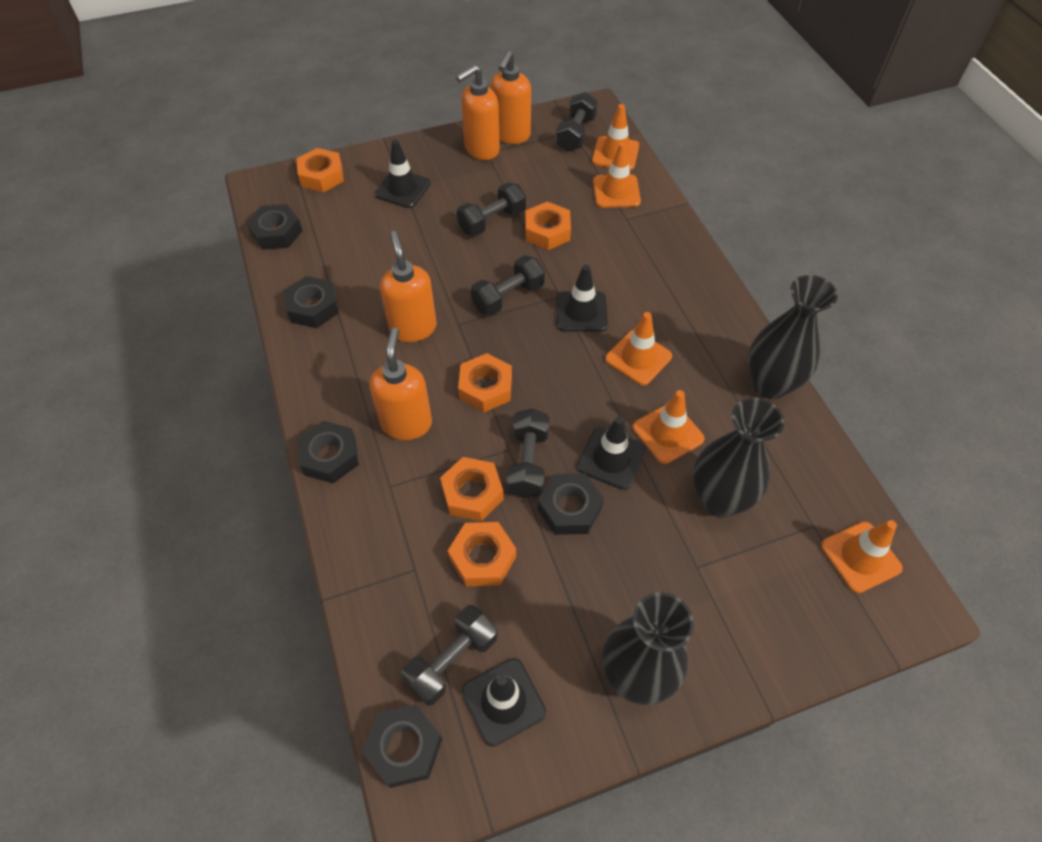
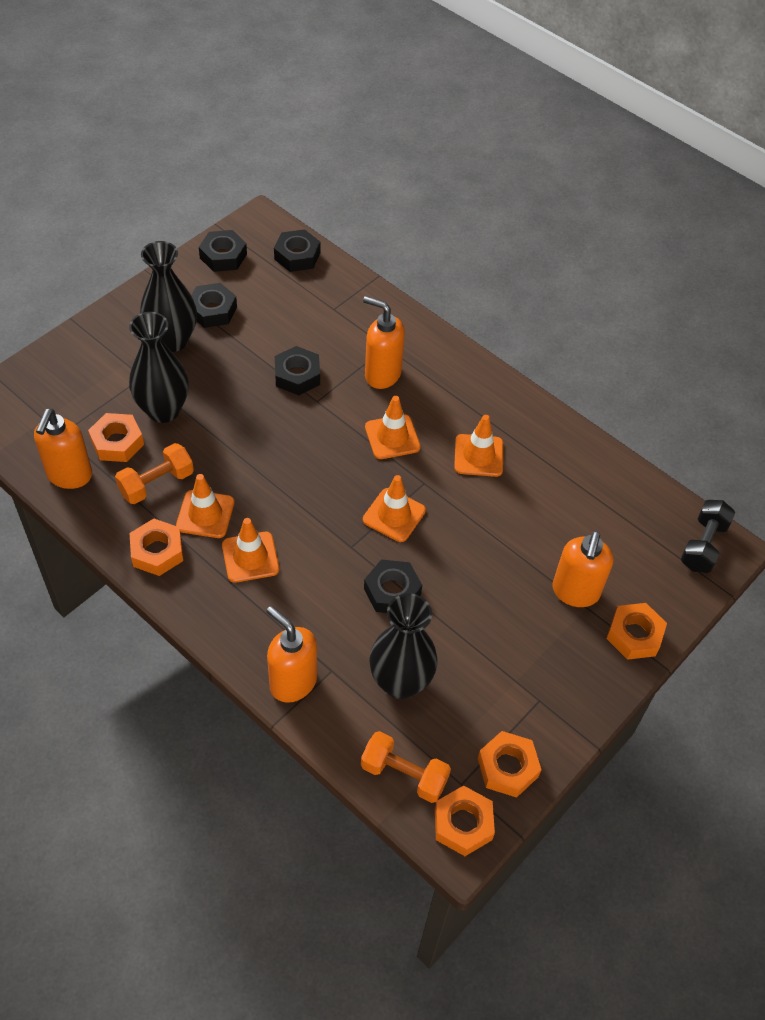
black dumbbell: 5 -> 1
black traffic cone: 4 -> 0
orange dumbbell: 0 -> 2

